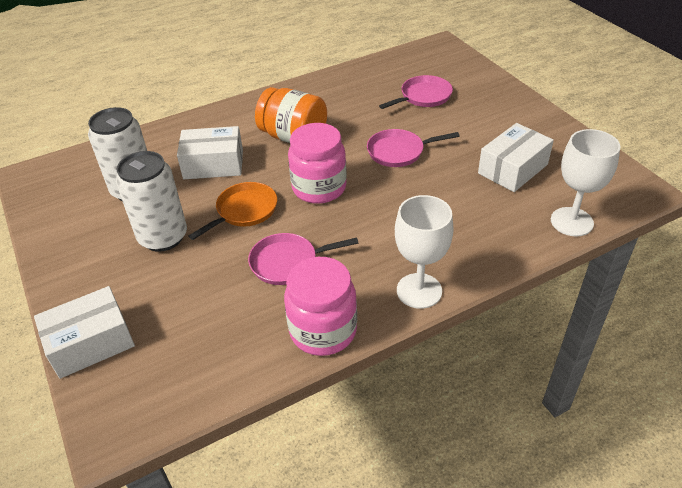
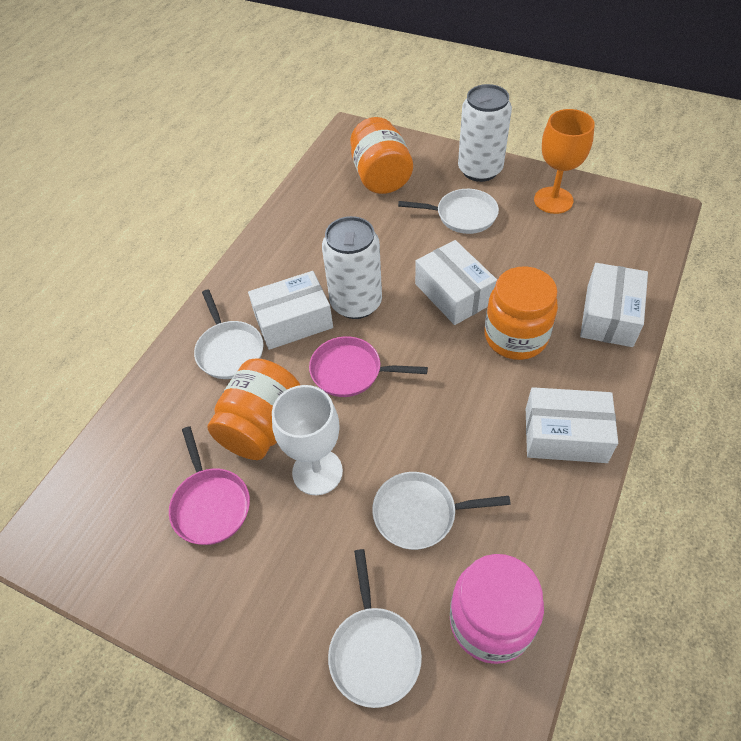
orange goblet: 0 -> 1
orange jar: 1 -> 3
orange pan: 1 -> 0
pink jar: 2 -> 1
pink pan: 3 -> 2
white box: 3 -> 4
white goblet: 2 -> 1
white pan: 0 -> 4

